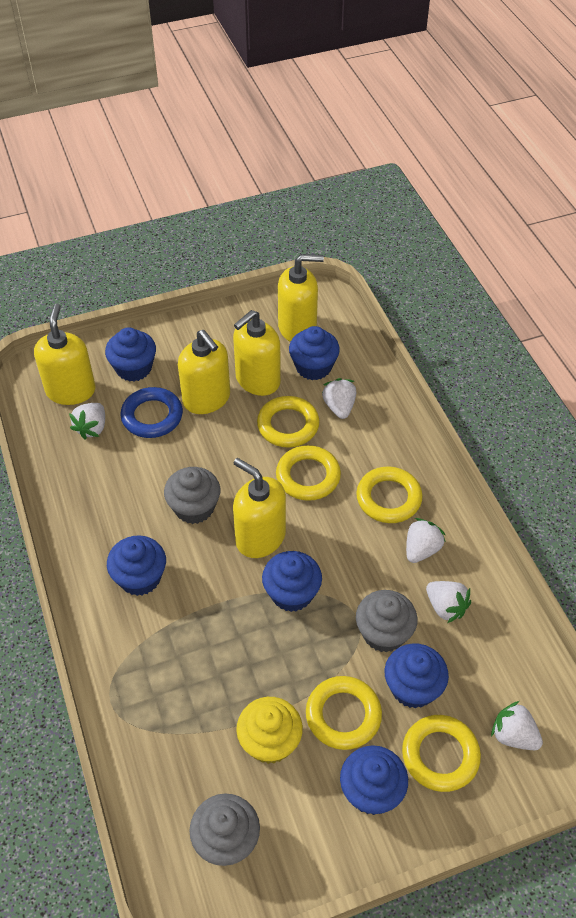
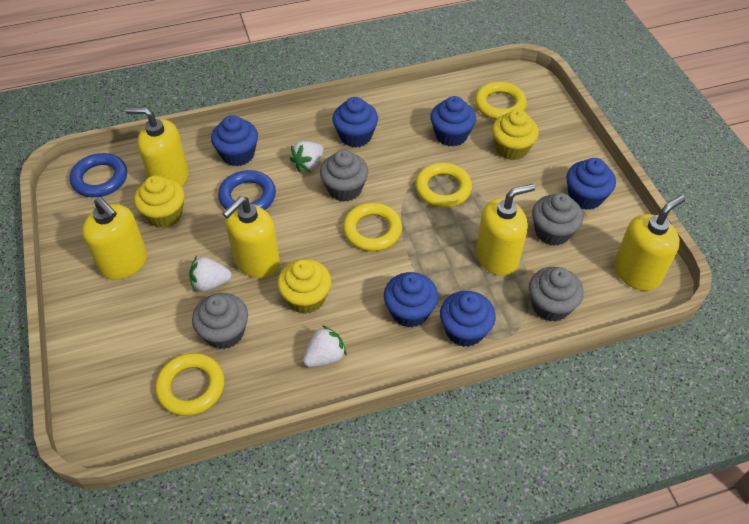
blue ring: 1 -> 2
grey cupcake: 3 -> 4
white strawberry: 5 -> 3
yellow cupcake: 1 -> 3
yellow ring: 5 -> 4

